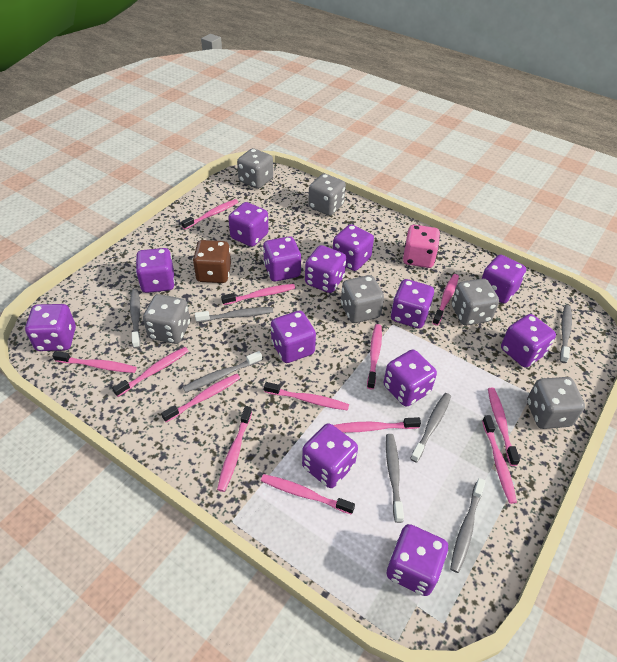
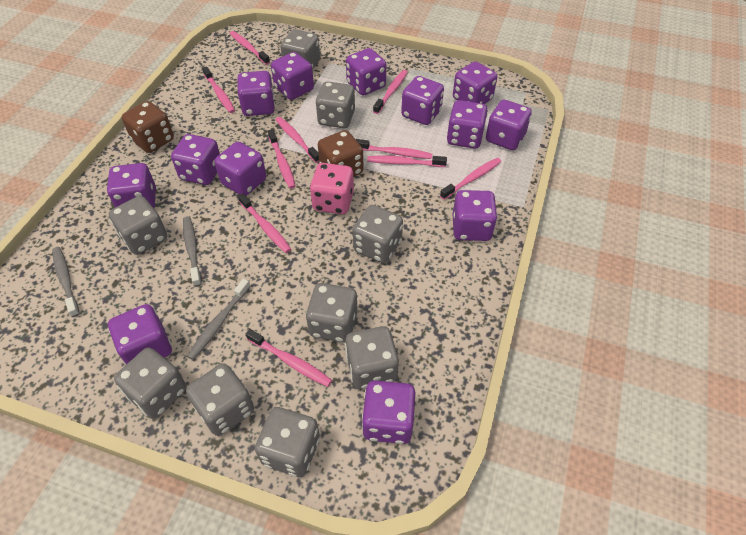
brown dice: 1 -> 2
grey dice: 6 -> 9
grey toothbrush: 7 -> 3
pink toothbrush: 13 -> 10

